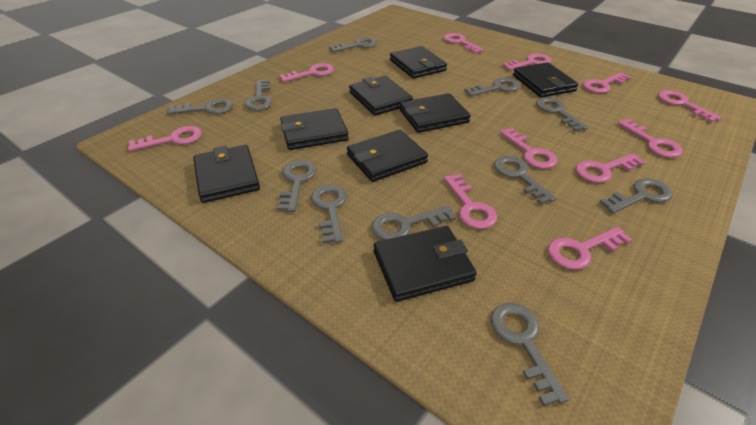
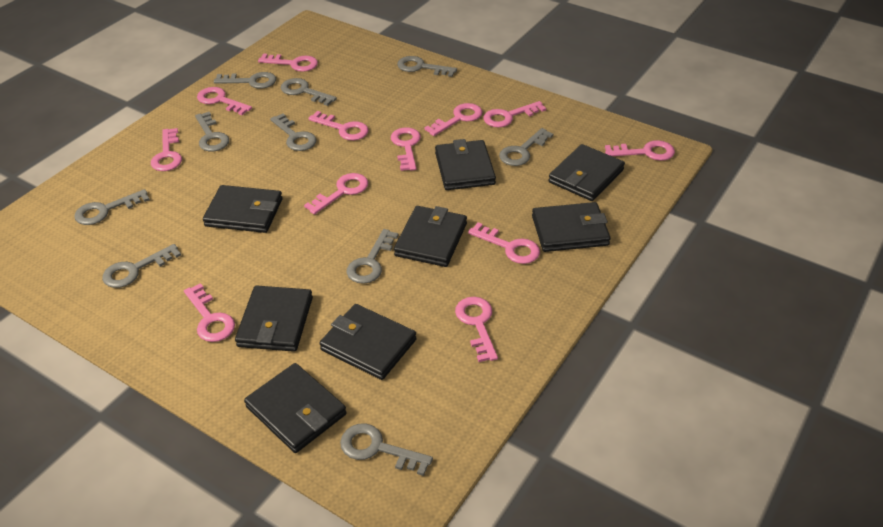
grey key: 11 -> 10
pink key: 11 -> 12

